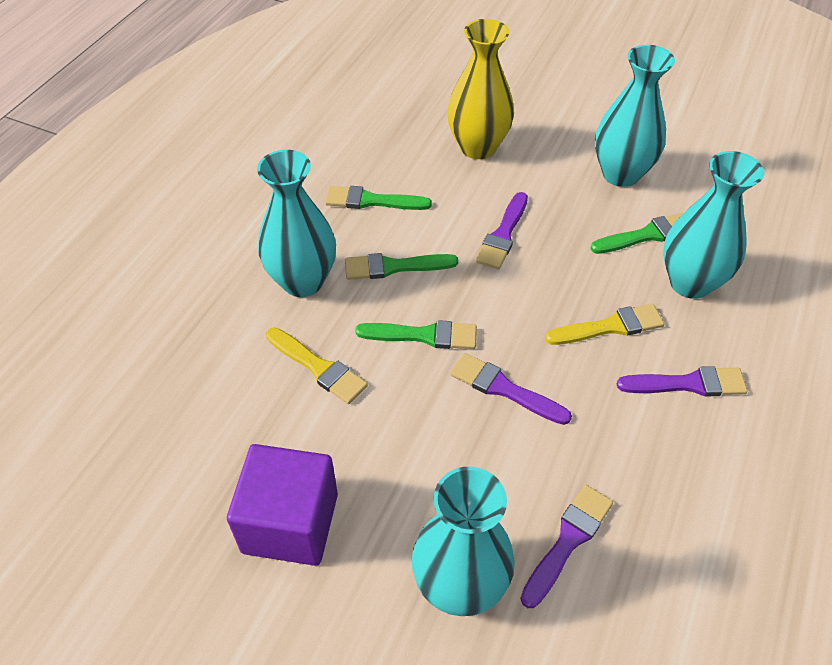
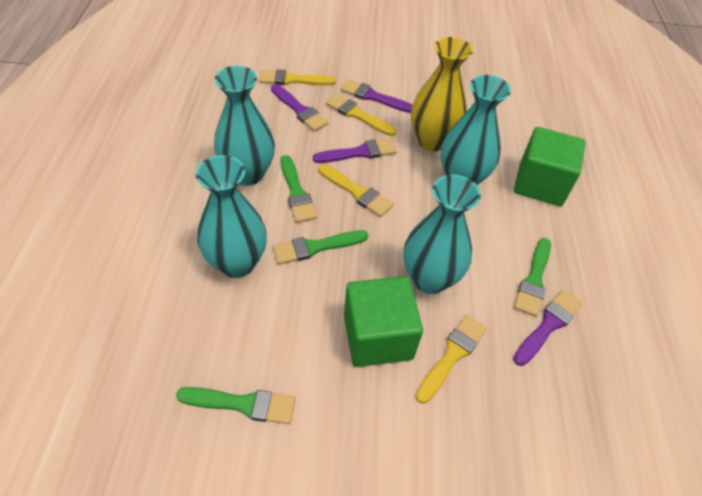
green cube: 0 -> 2
purple cube: 1 -> 0
yellow brush: 2 -> 4

